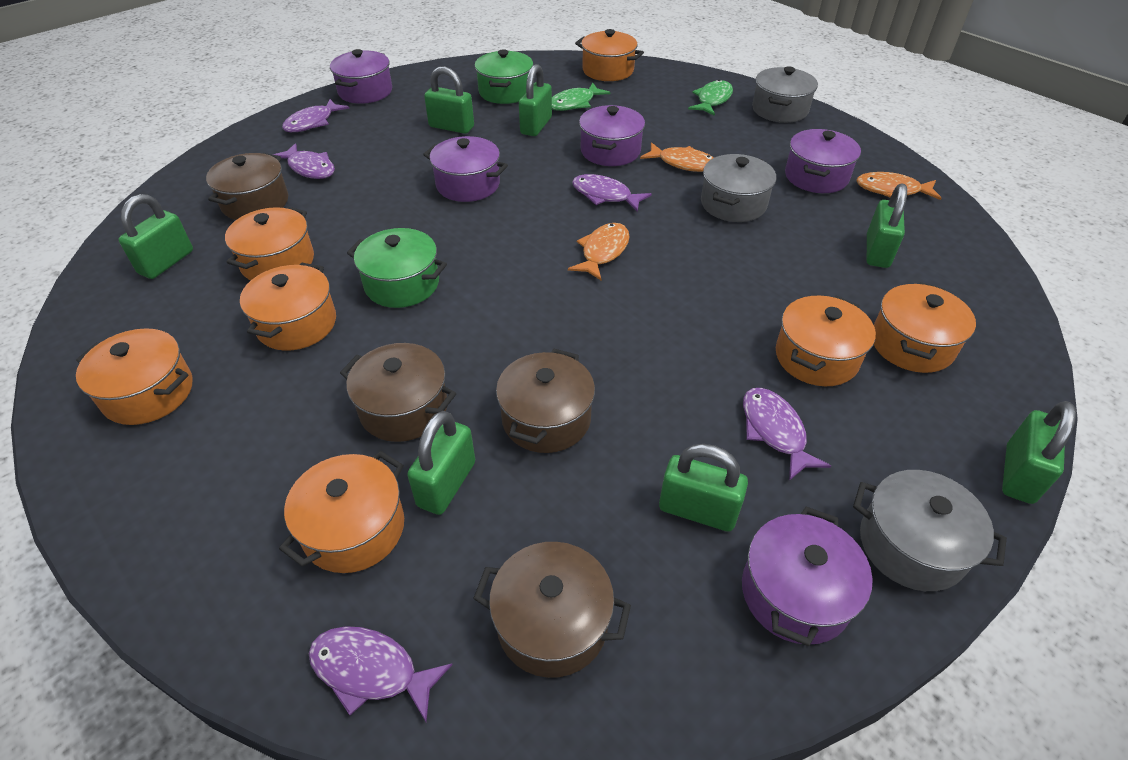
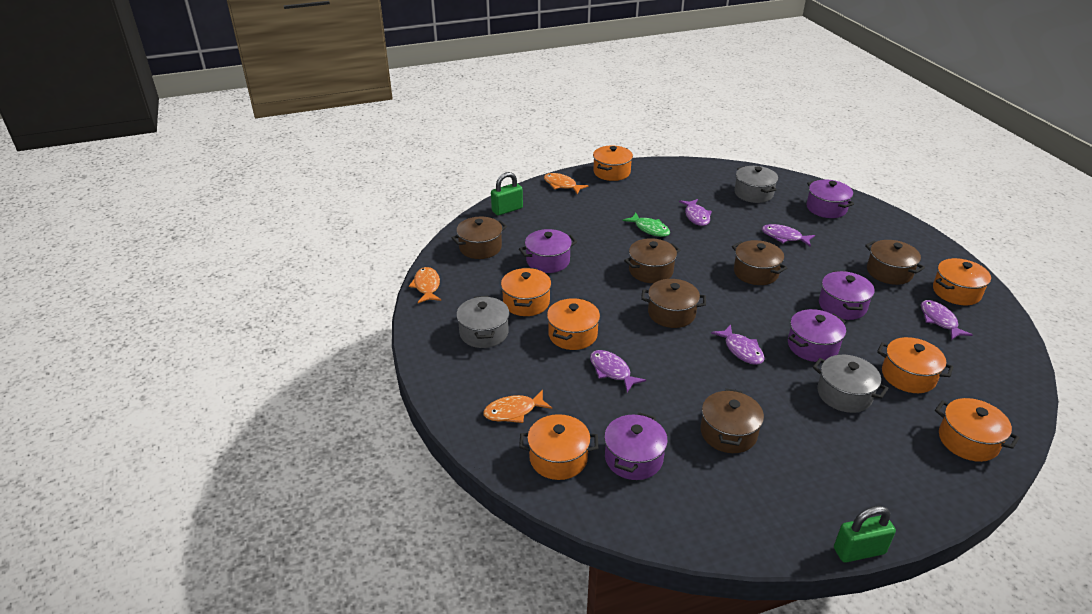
brown pot: 4 -> 6
green fish: 2 -> 1
green padlock: 7 -> 2
green pot: 2 -> 0

